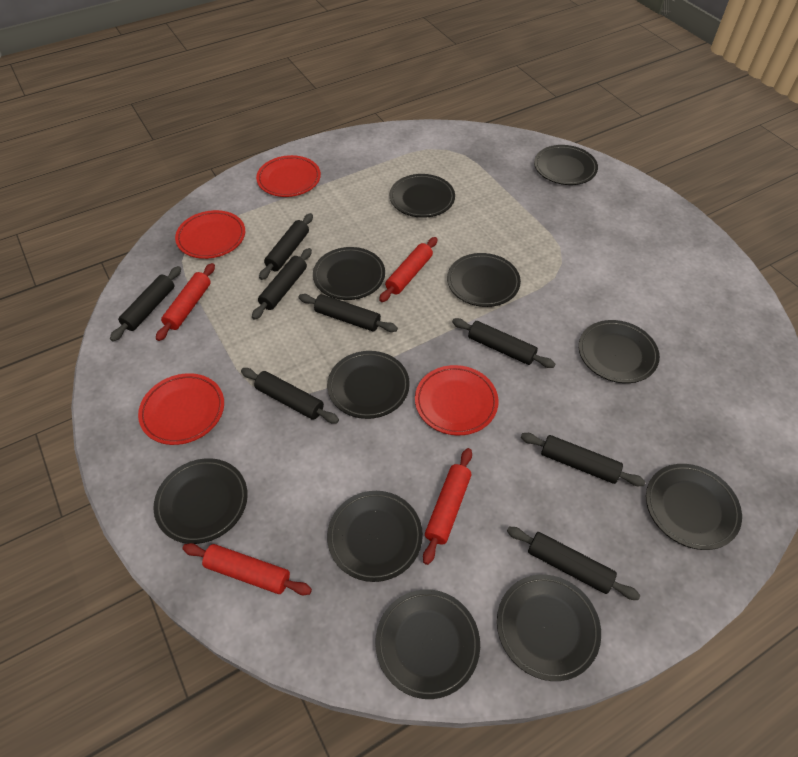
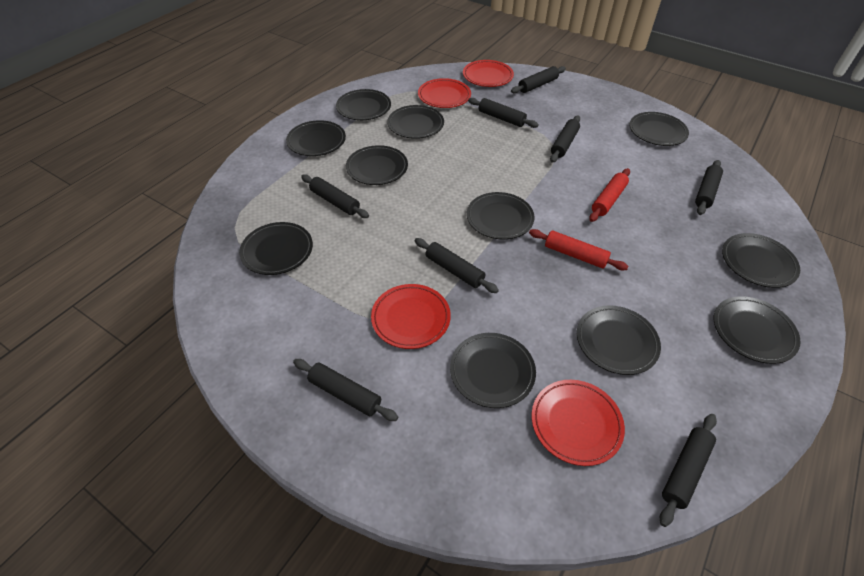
red rolling pin: 4 -> 2

